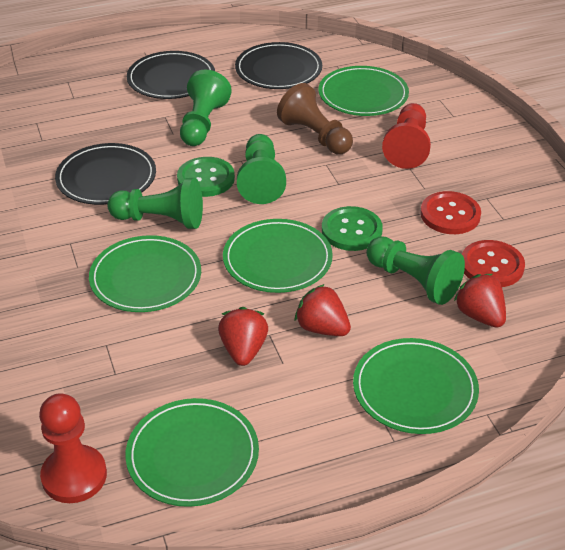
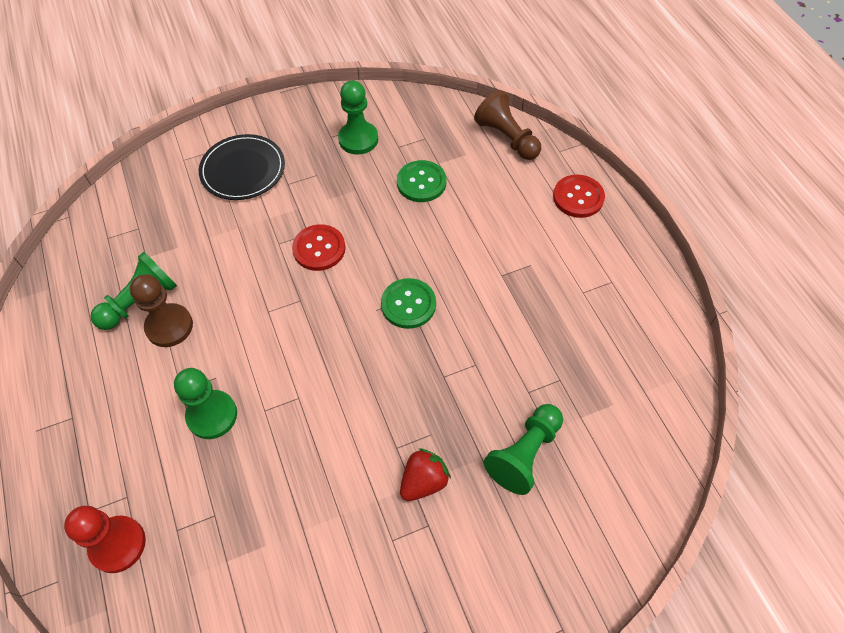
black plate: 3 -> 1
brown pawn: 1 -> 2
green plate: 5 -> 0
red pawn: 2 -> 1
red strawberry: 3 -> 1

